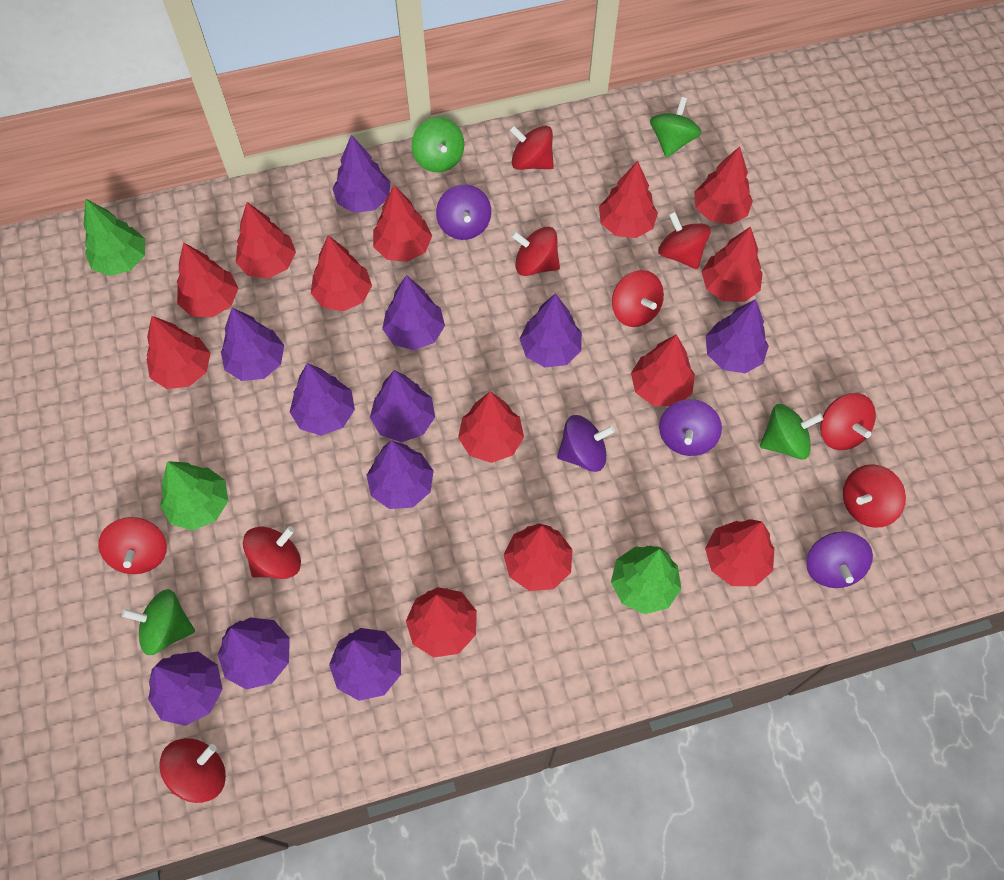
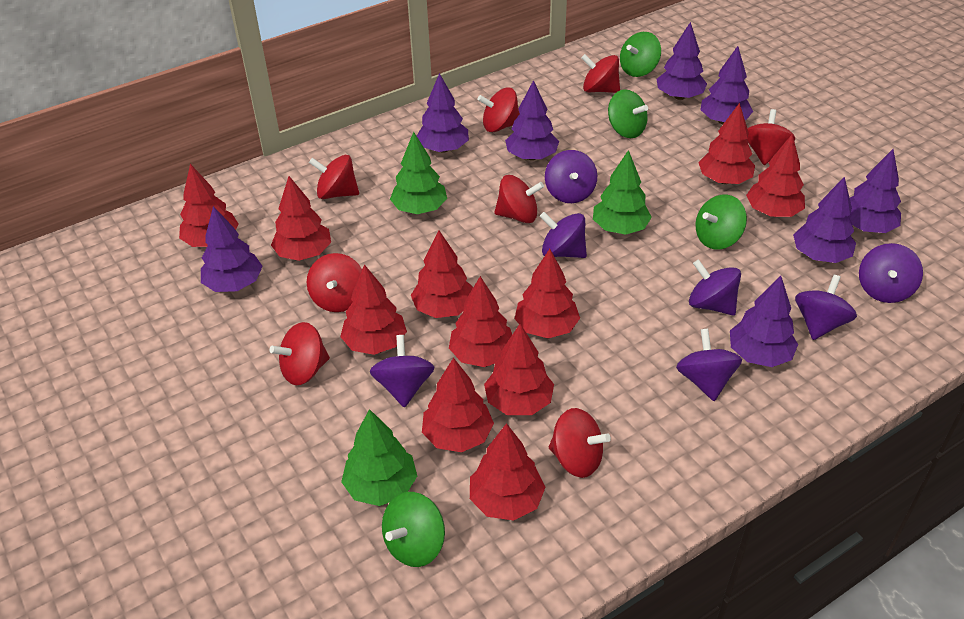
purple spinning top: 4 -> 7
purple tree: 11 -> 8
red spinning top: 9 -> 8
red tree: 13 -> 11

